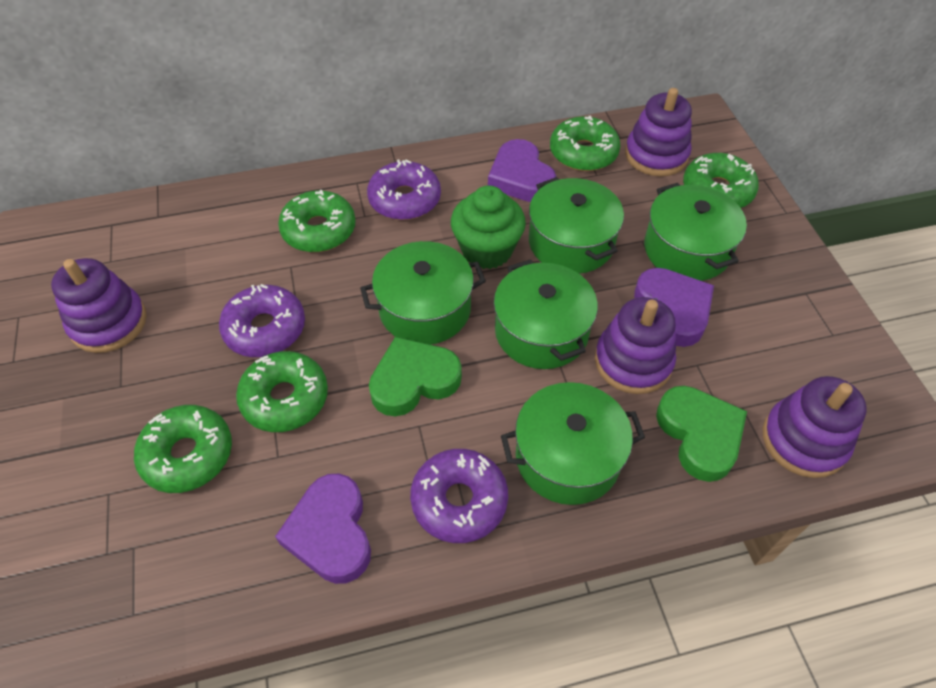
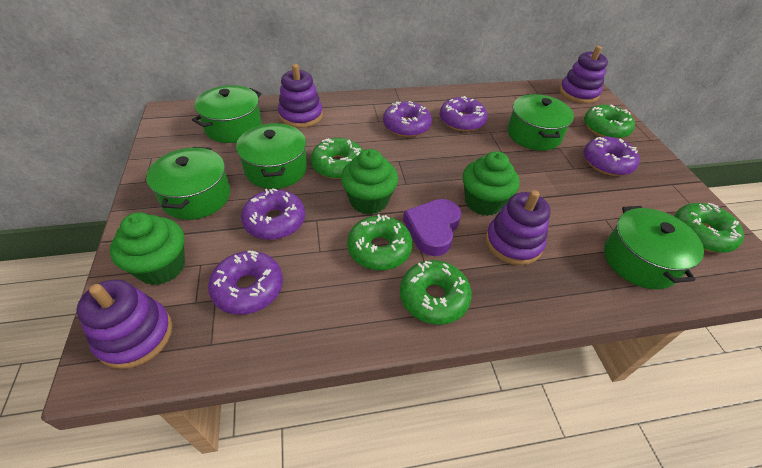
green cupcake: 1 -> 3
green heart: 2 -> 0
purple donut: 3 -> 5
purple heart: 3 -> 1

